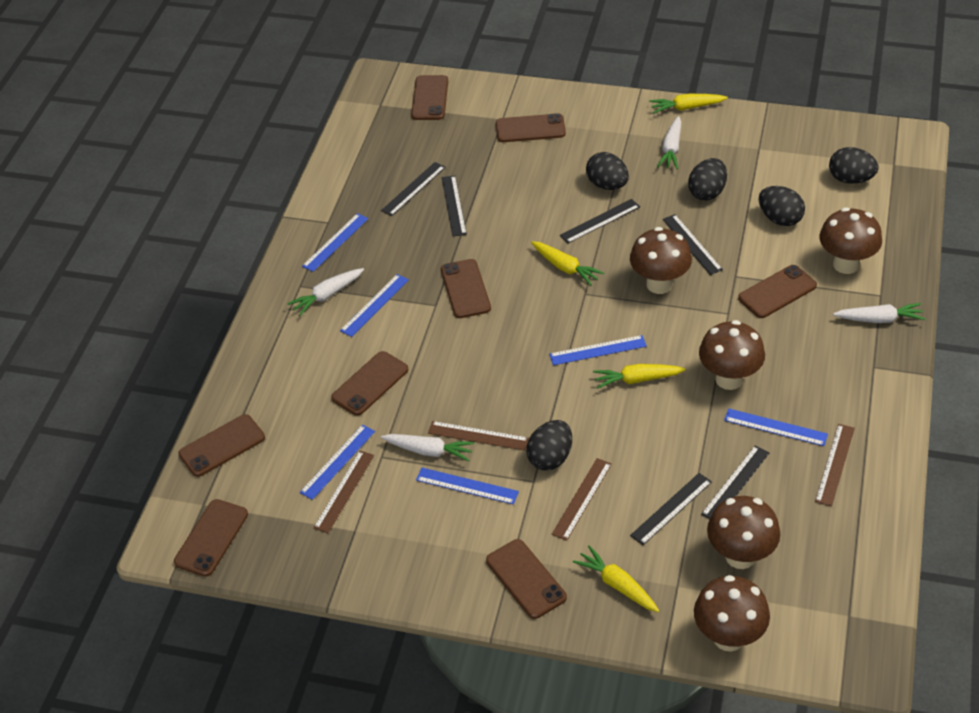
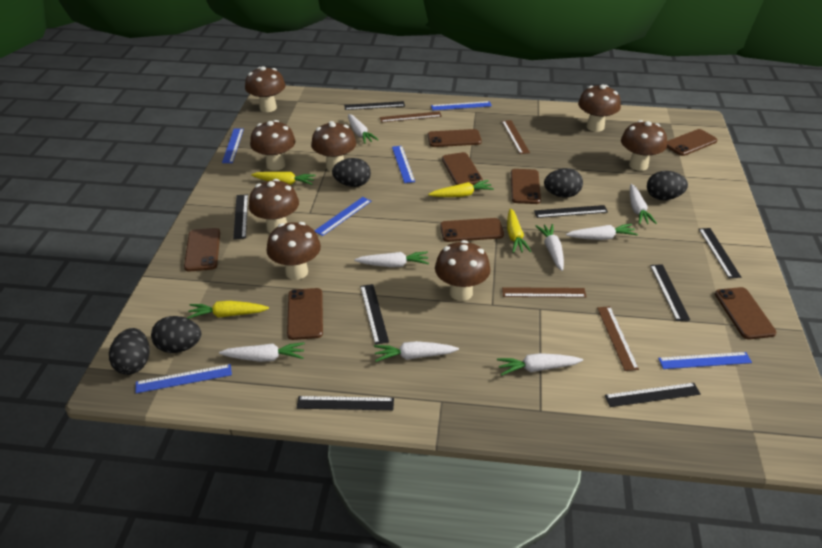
black ruler: 6 -> 8
brown mushroom: 5 -> 8
white carrot: 4 -> 8

